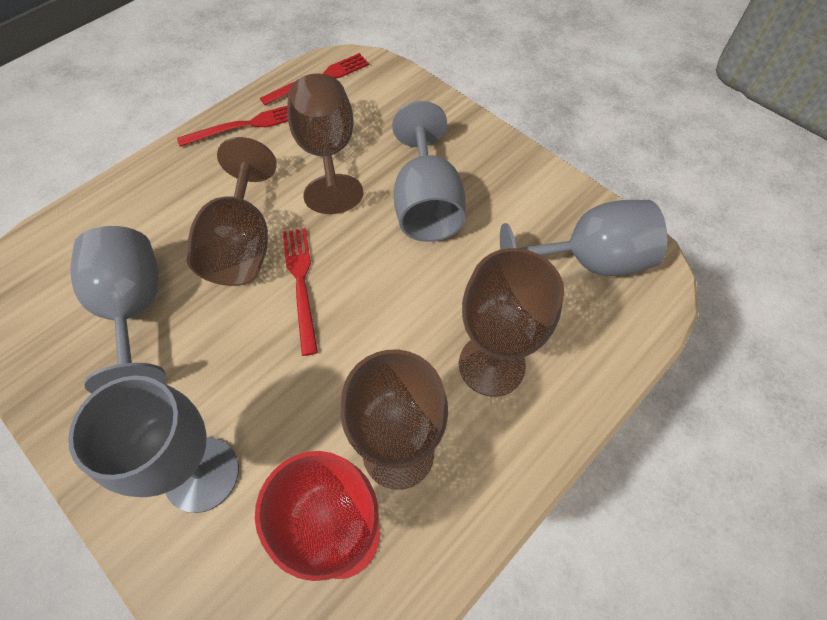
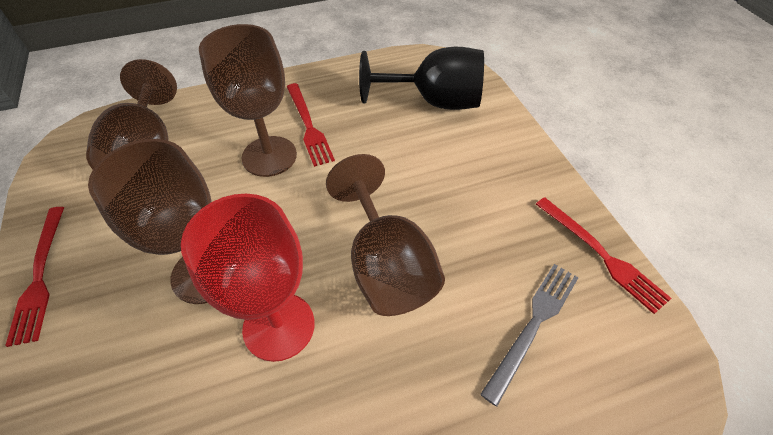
black goblet: 0 -> 1
grey fork: 0 -> 1
grey goblet: 4 -> 0

